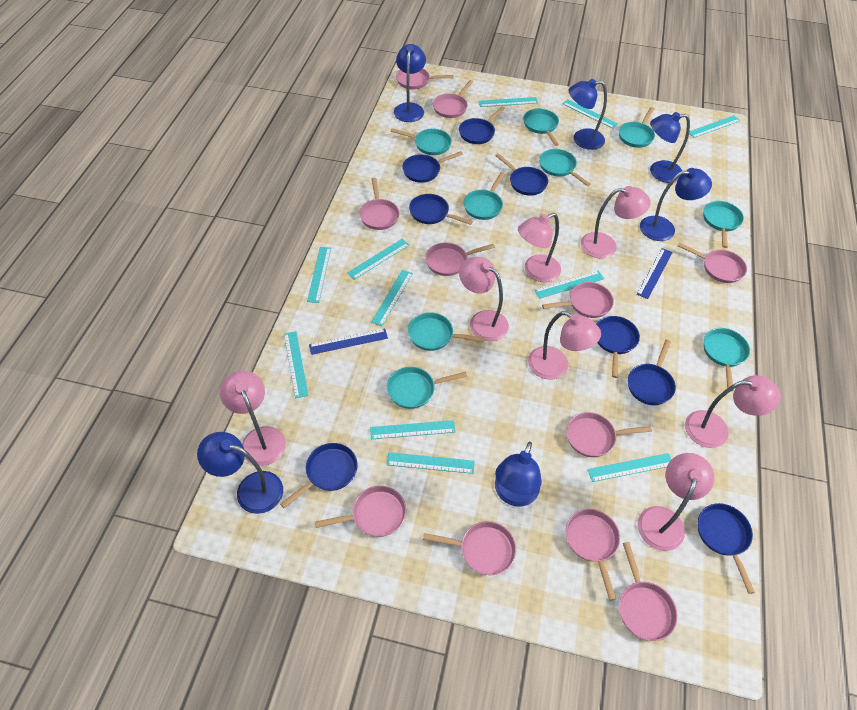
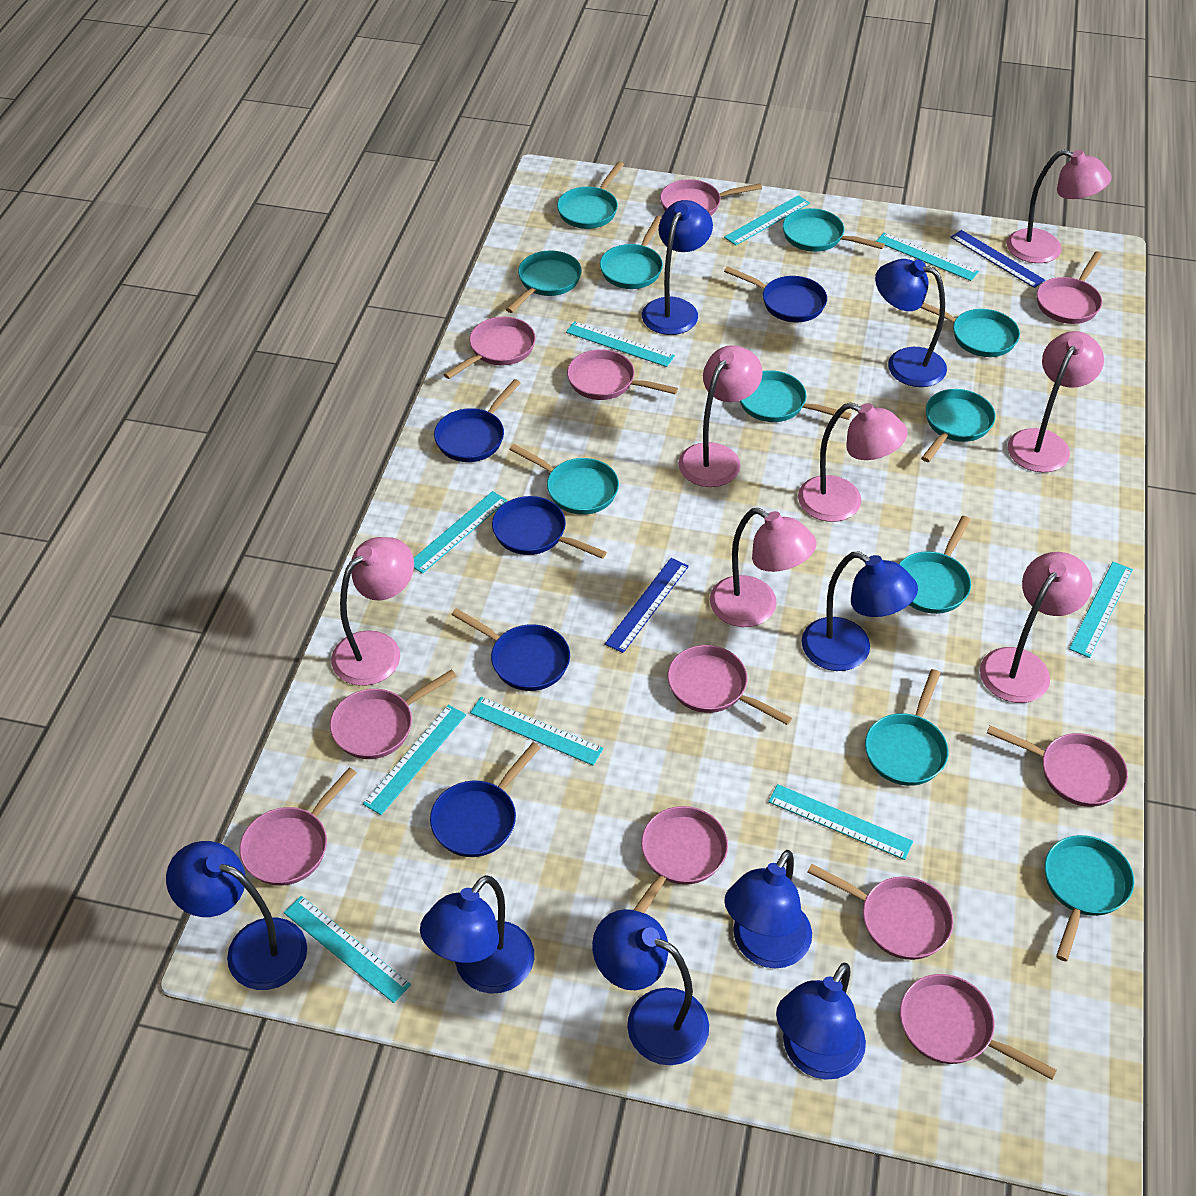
blue lamp: 6 -> 8
blue pan: 8 -> 5
turquoise pan: 9 -> 11
turquoise ruler: 11 -> 9

